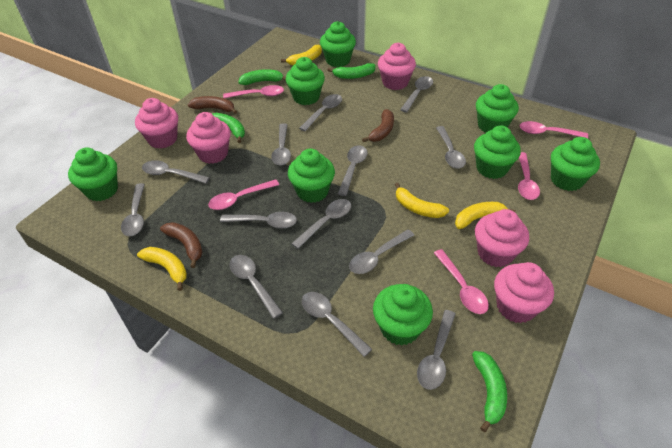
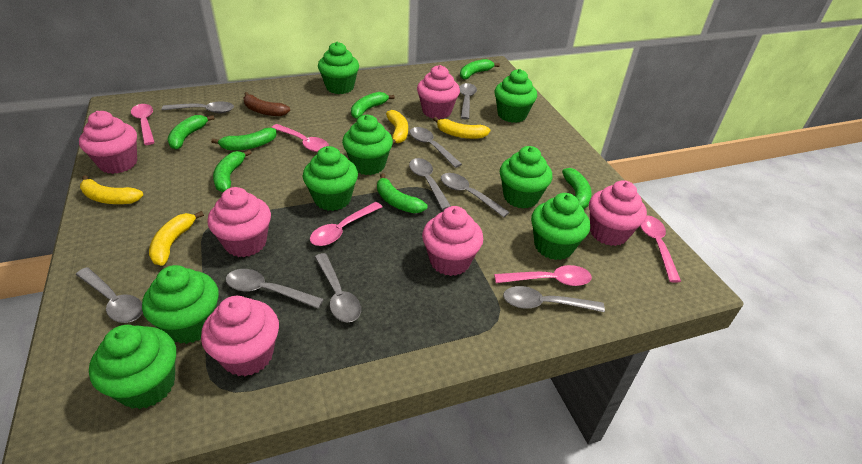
brown banana: 3 -> 1
green banana: 4 -> 7
grey spoon: 13 -> 9
pink cupcake: 5 -> 6

